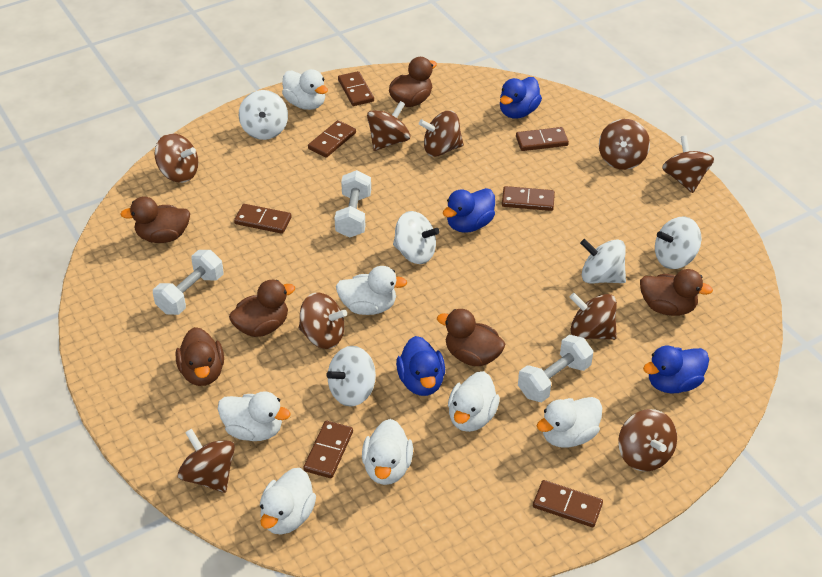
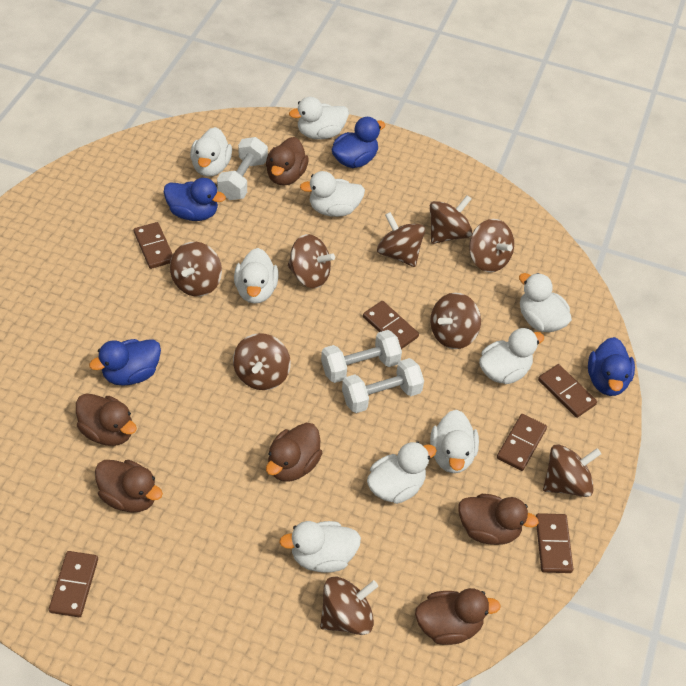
brown domino: 7 -> 6
white duck: 7 -> 9
white spinning top: 5 -> 0

